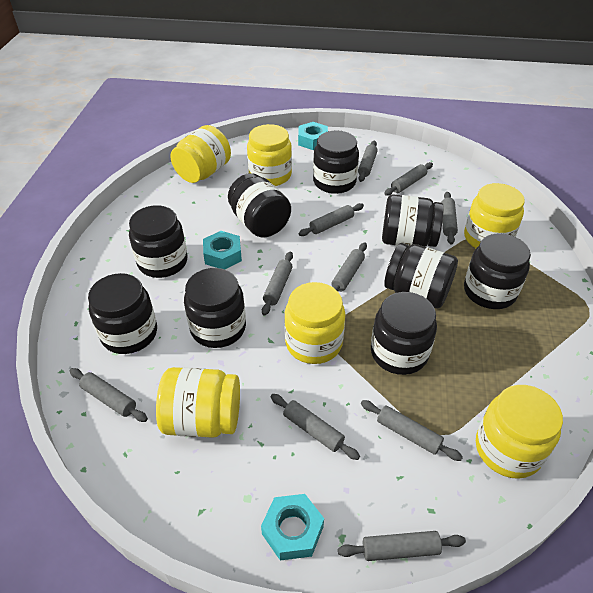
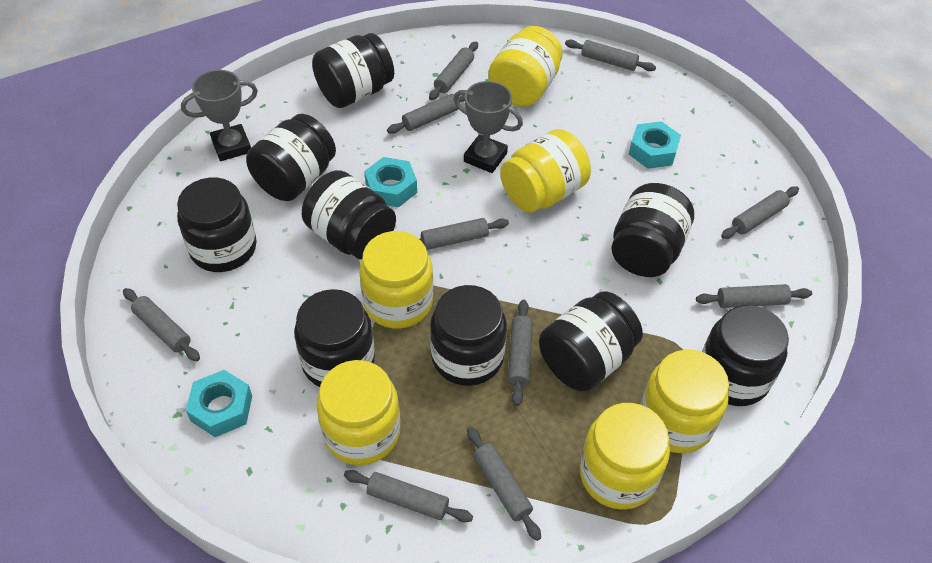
grey trophy: 0 -> 2

